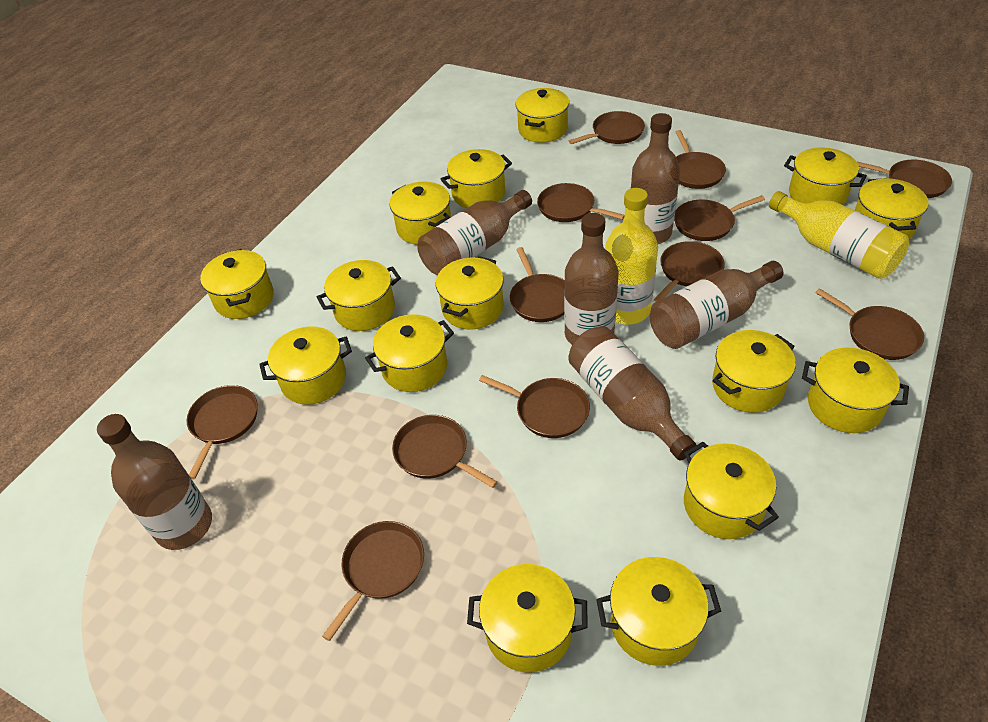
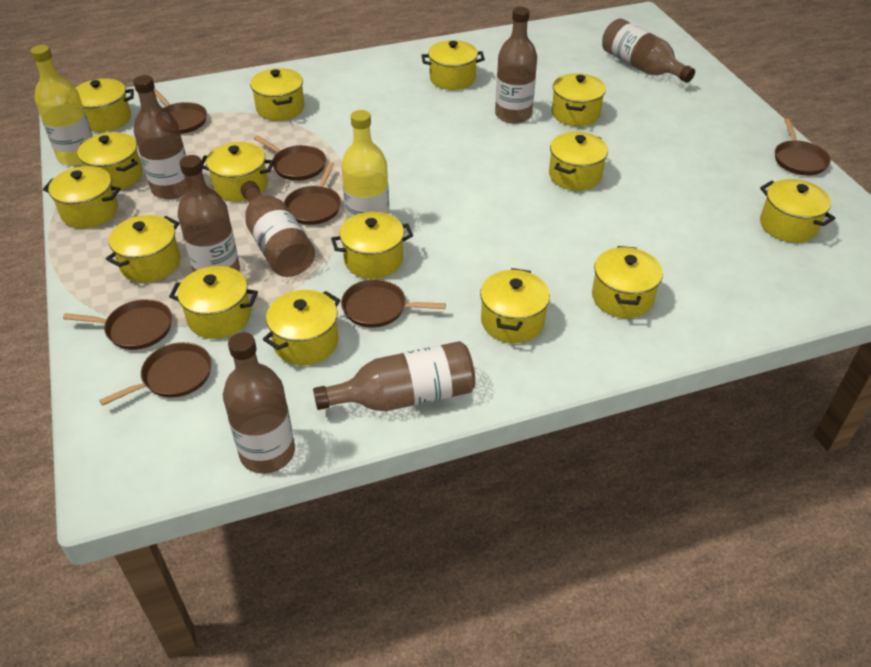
brown bottle: 6 -> 7
brown pan: 12 -> 7

